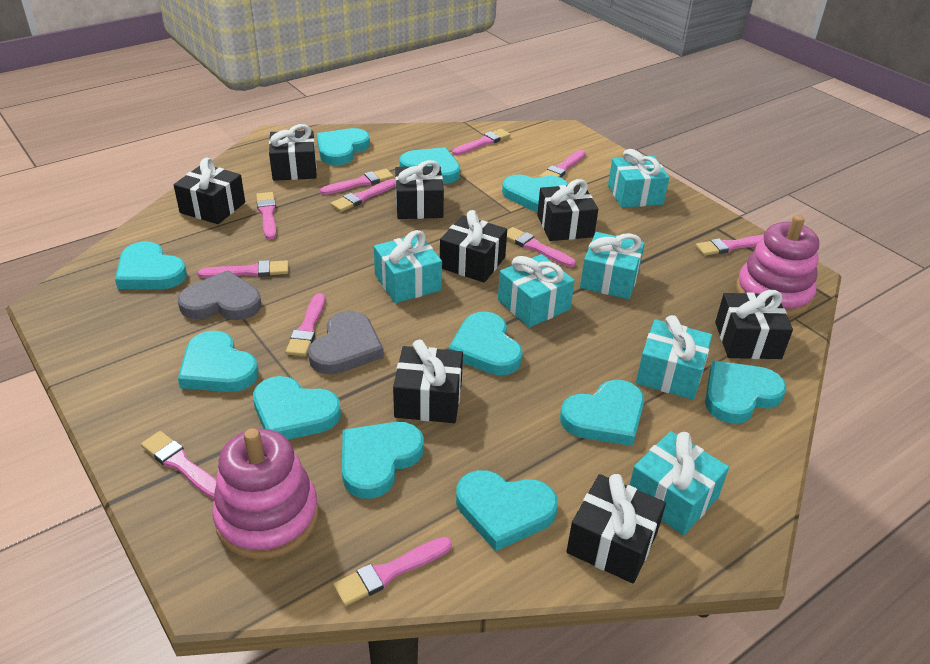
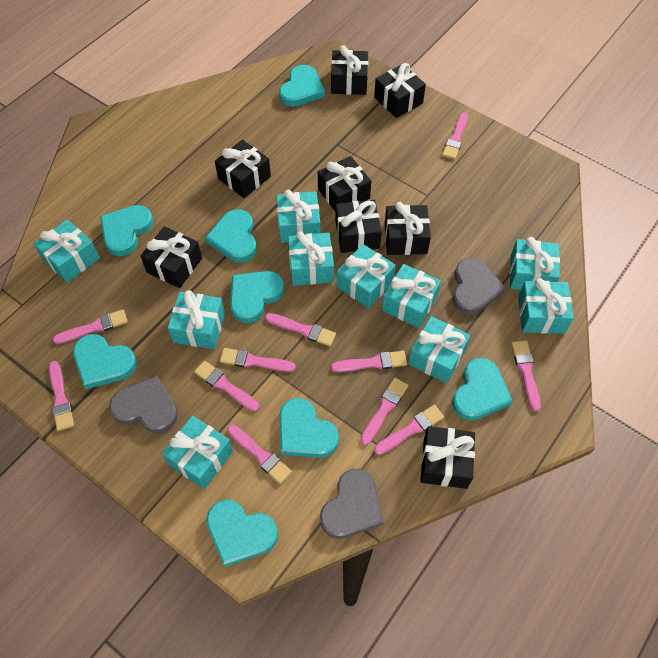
grey heart: 2 -> 3
pink stacking toy: 2 -> 0
turquoise gift: 6 -> 10
turquoise heart: 11 -> 8

